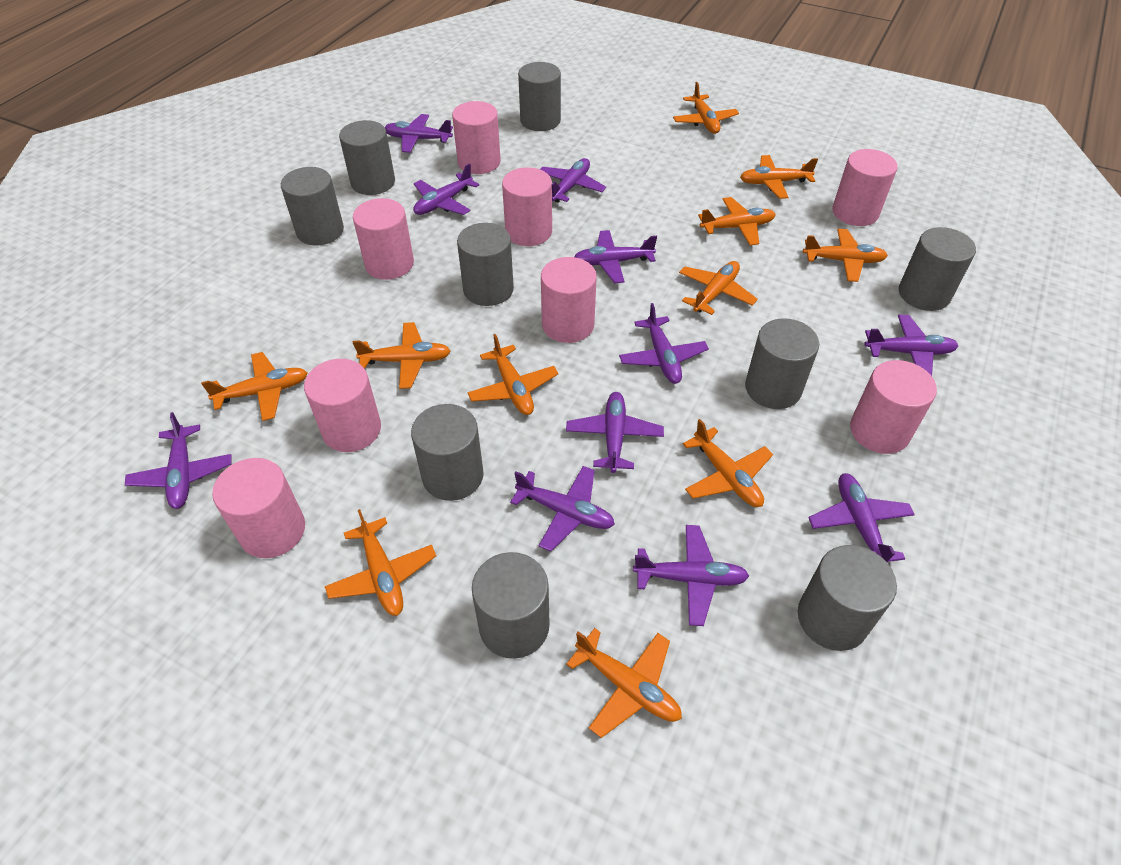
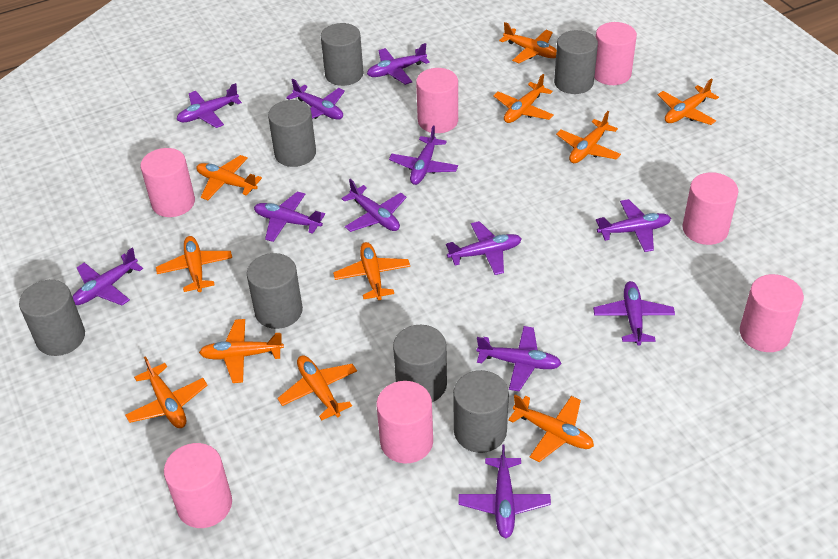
grey cylinder: 9 -> 7
pink cylinder: 8 -> 7
purple plane: 11 -> 12

